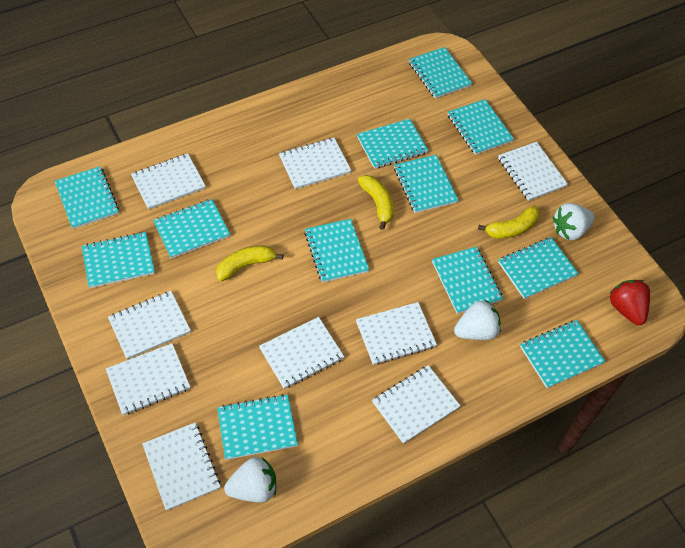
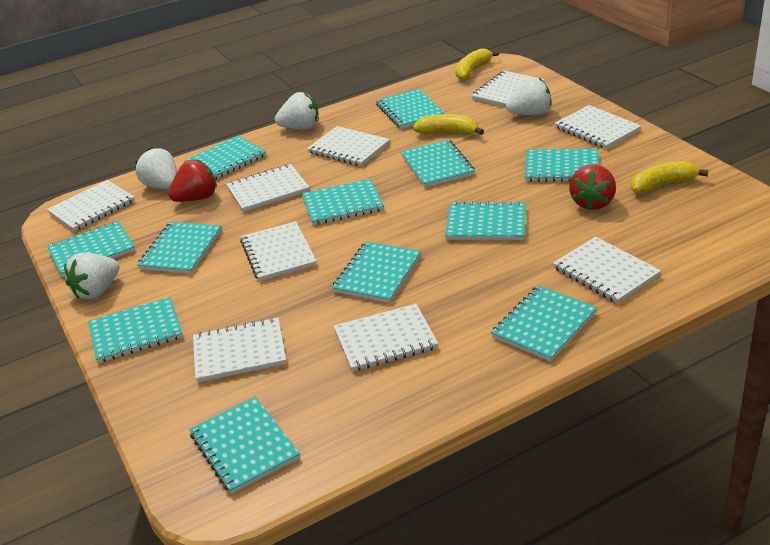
red strawberry: 1 -> 2
white strawberry: 3 -> 4

